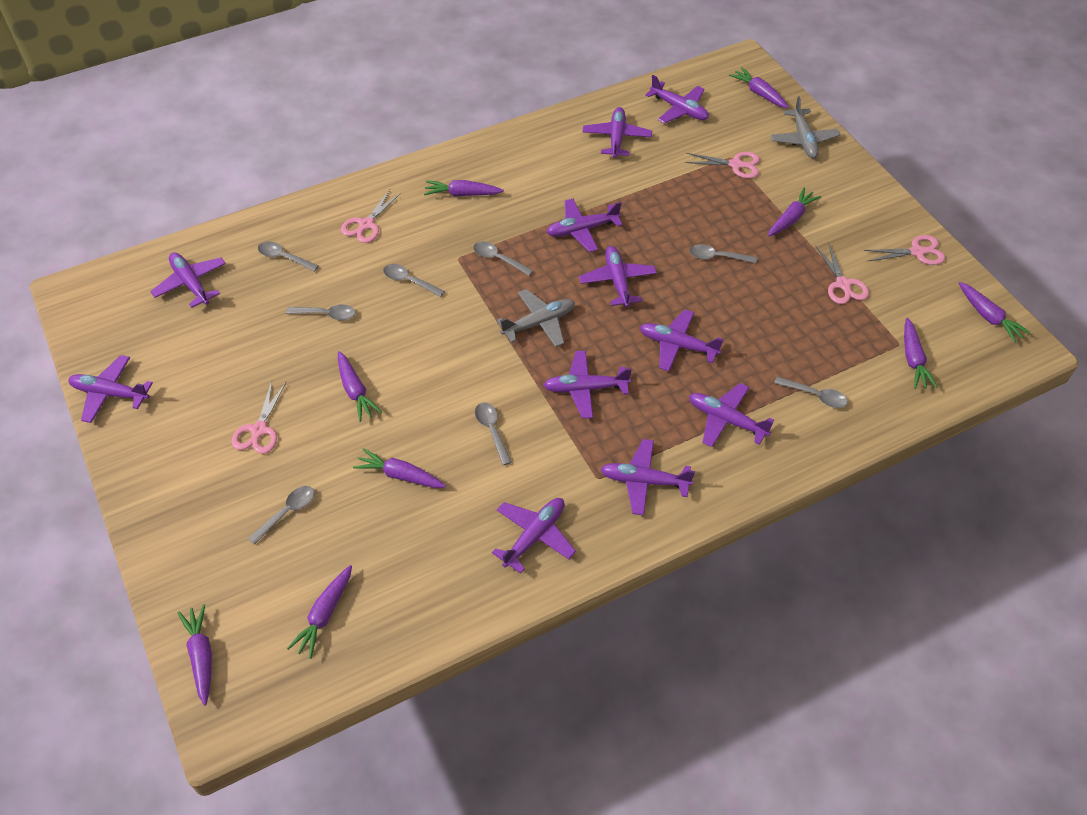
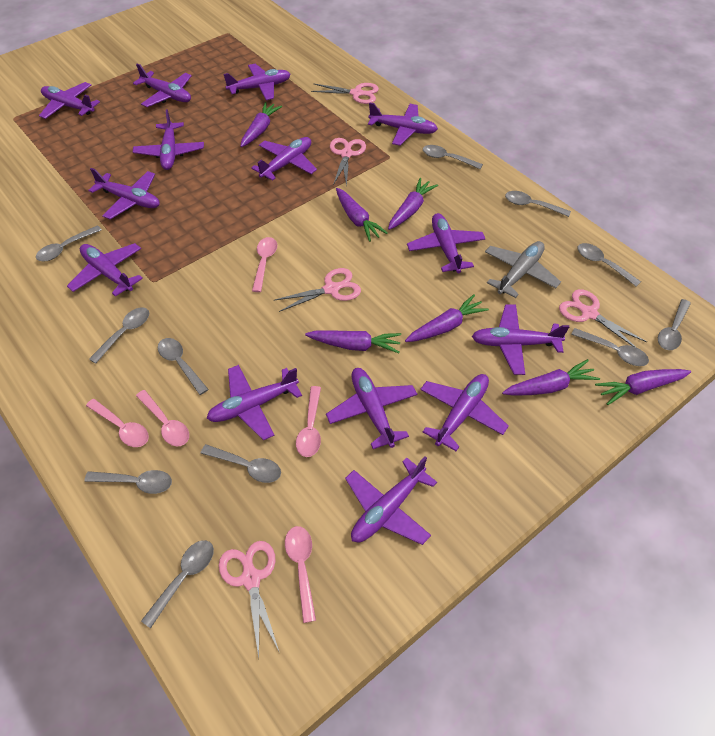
grey plane: 2 -> 1
grey spoon: 8 -> 11
pink spoon: 0 -> 5
purple carrot: 9 -> 7
purple plane: 11 -> 14

